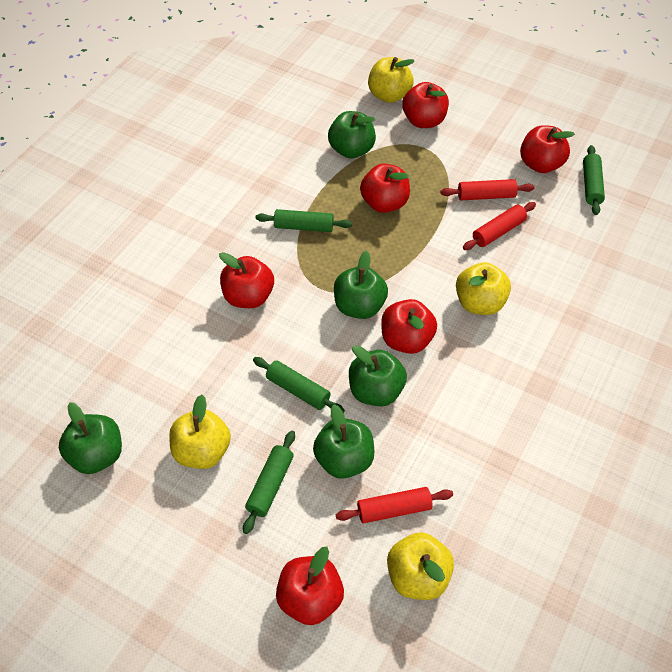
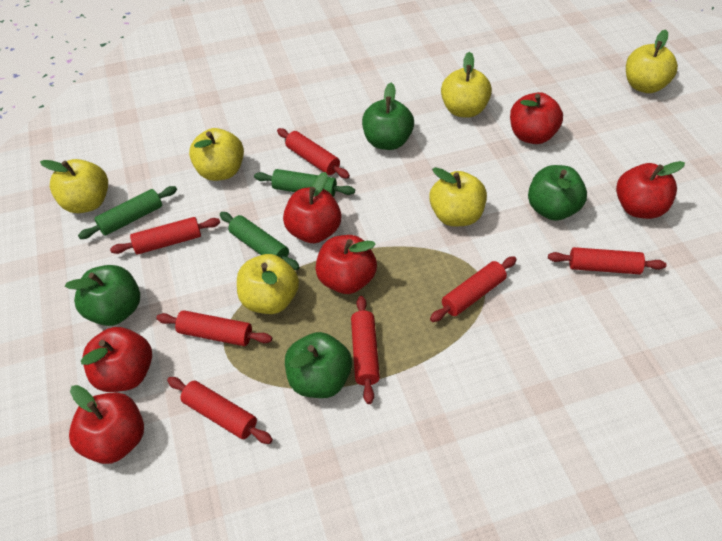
green apple: 5 -> 4
green rolling pin: 4 -> 3
red rolling pin: 3 -> 7
yellow apple: 4 -> 6

